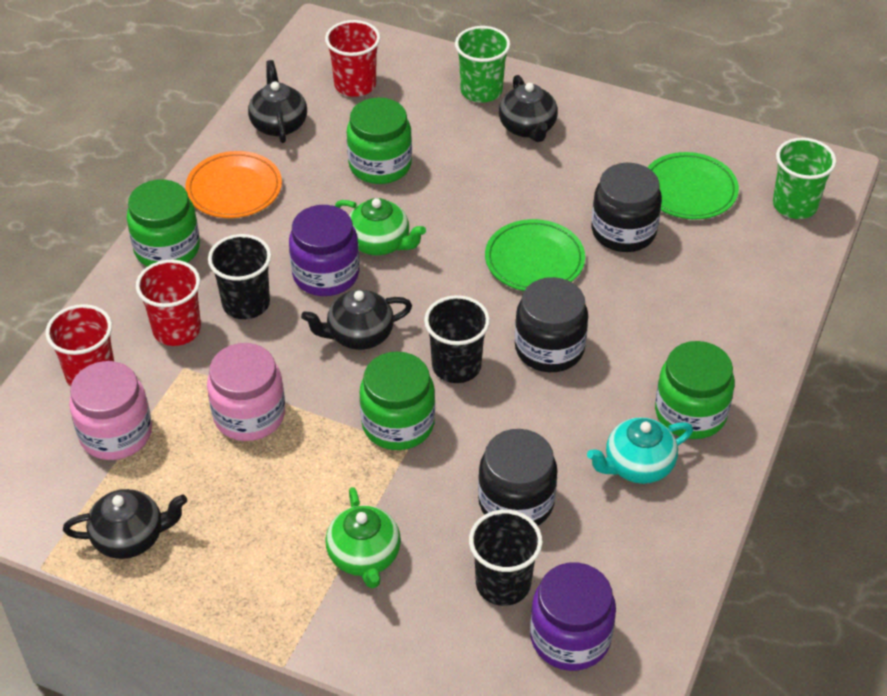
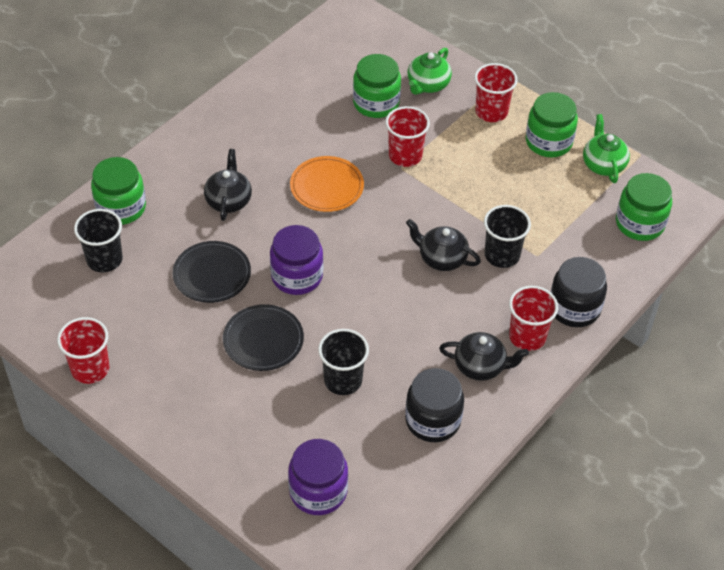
black jar: 3 -> 2
black plate: 0 -> 2
black teapot: 4 -> 3
green cup: 2 -> 0
green plate: 2 -> 0
pink jar: 2 -> 0
red cup: 3 -> 4
turquoise teapot: 1 -> 0

